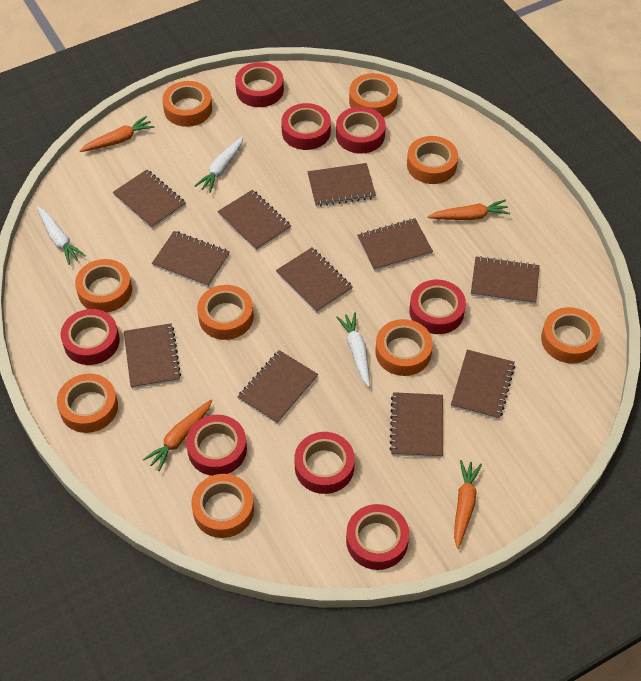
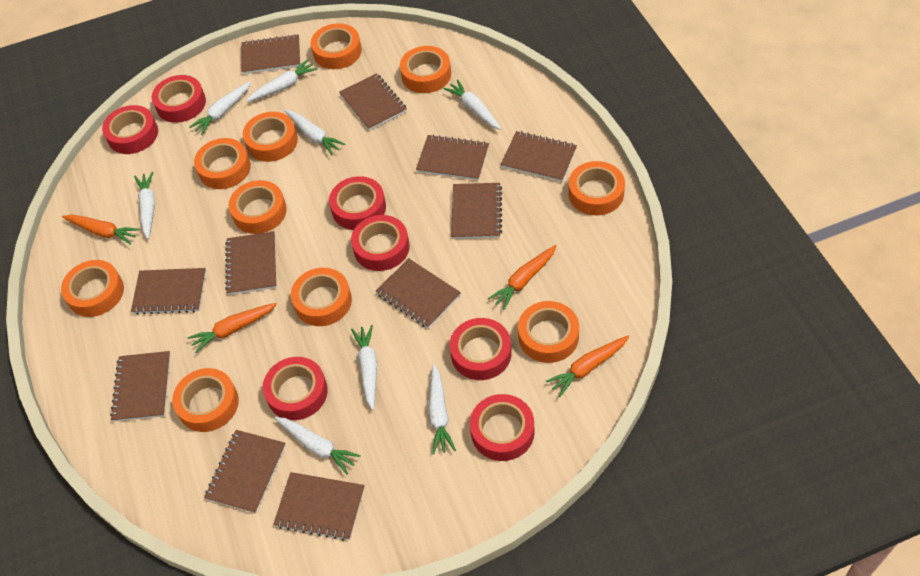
orange tape: 9 -> 10
red tape: 8 -> 7
white carrot: 3 -> 8

